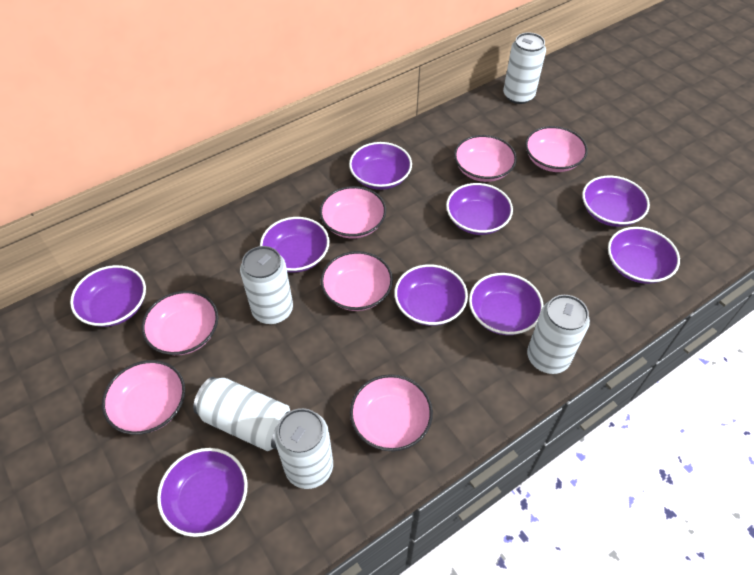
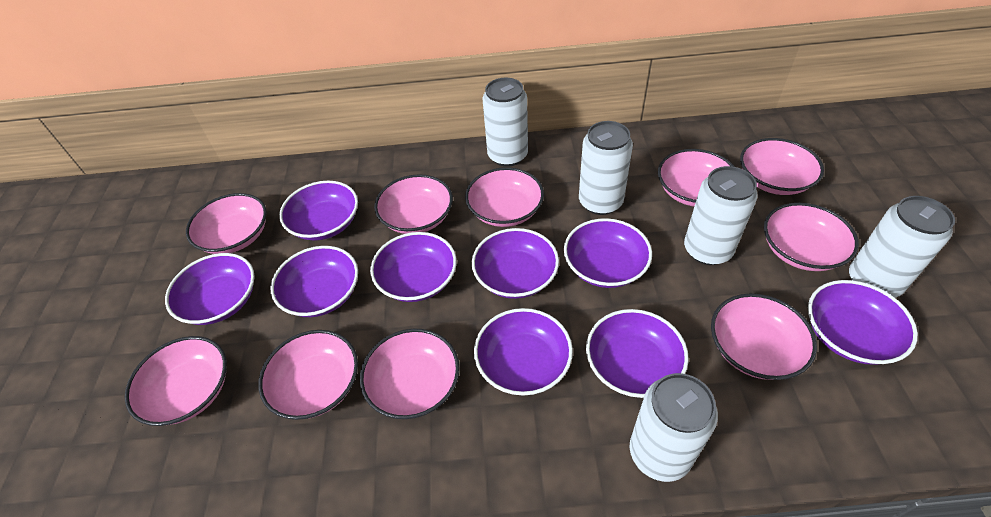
pink bowl: 7 -> 10

